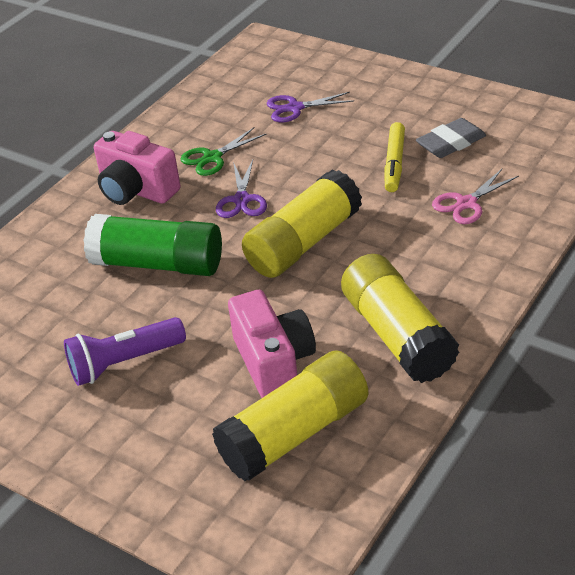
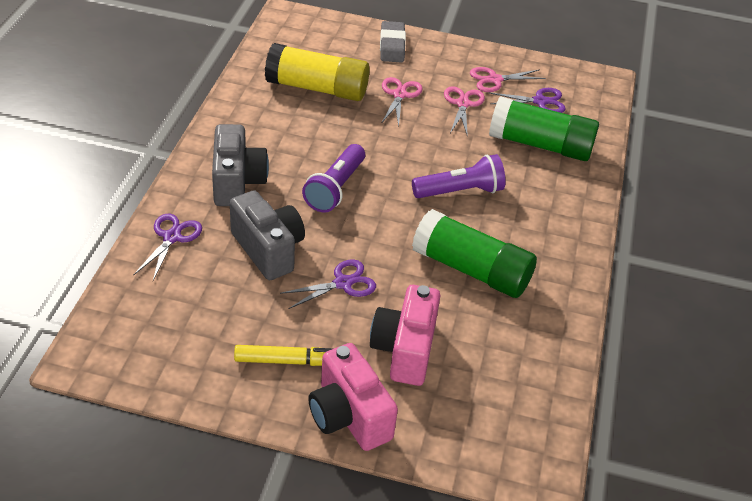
green glue stick: 1 -> 2
green scissors: 1 -> 0
grey camera: 0 -> 2
pink scissors: 1 -> 3
purple flashlight: 1 -> 2
purple scissors: 2 -> 3
yellow glue stick: 3 -> 1

